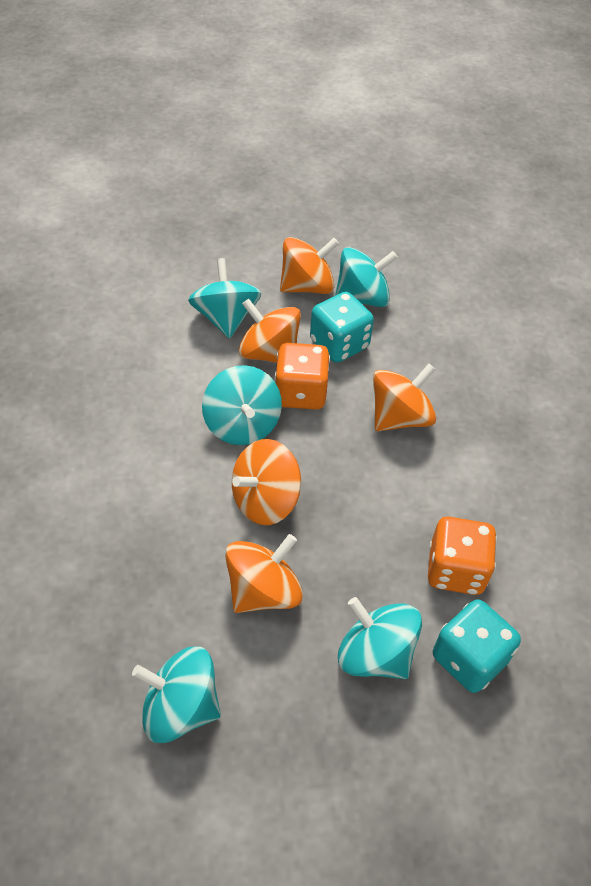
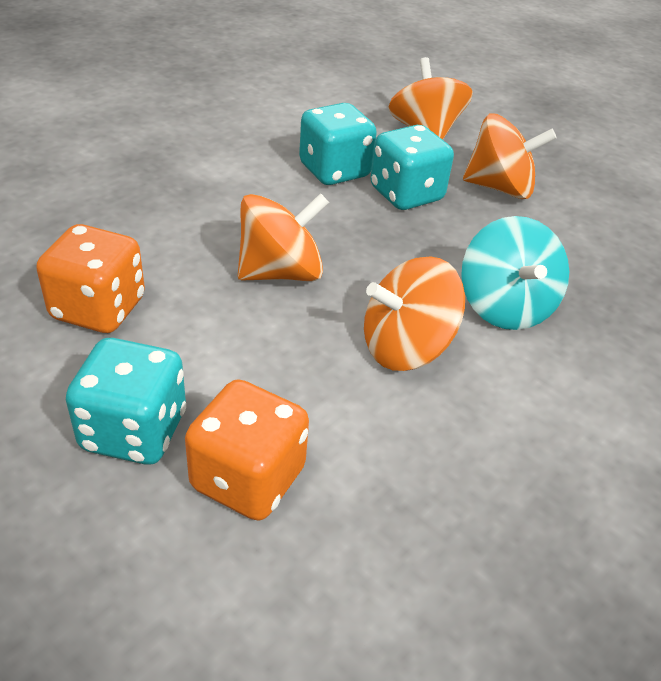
orange spinning top: 5 -> 4
turquoise dice: 2 -> 3
turquoise spinning top: 5 -> 1

